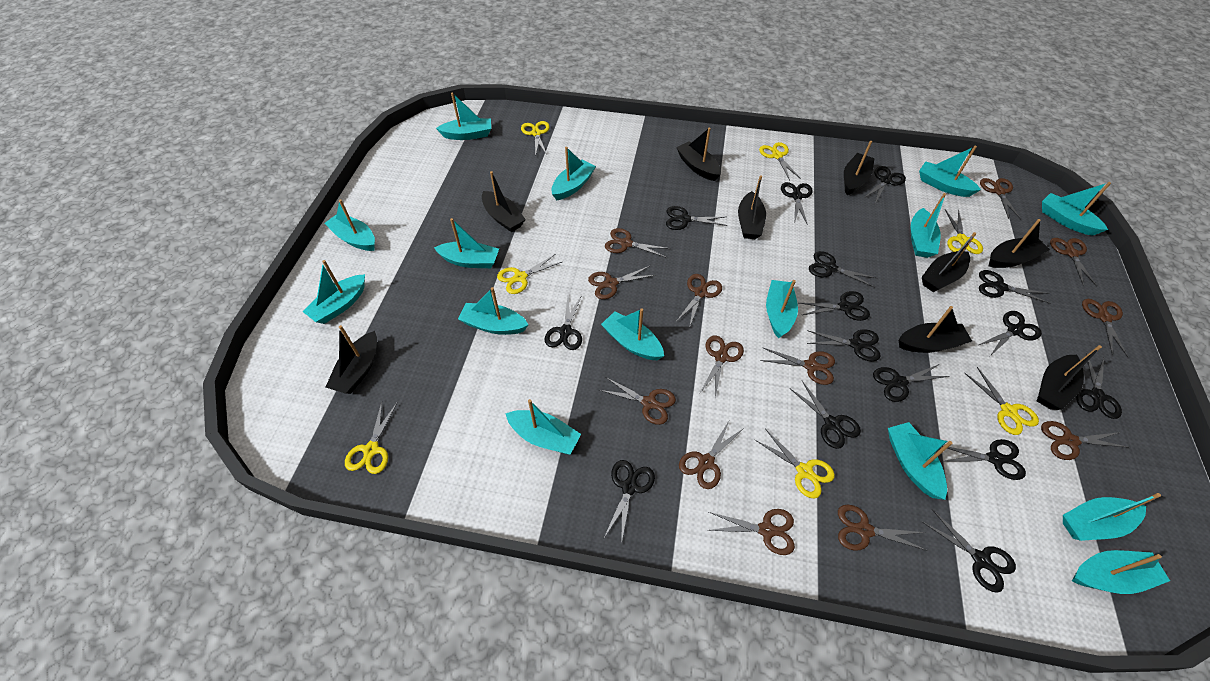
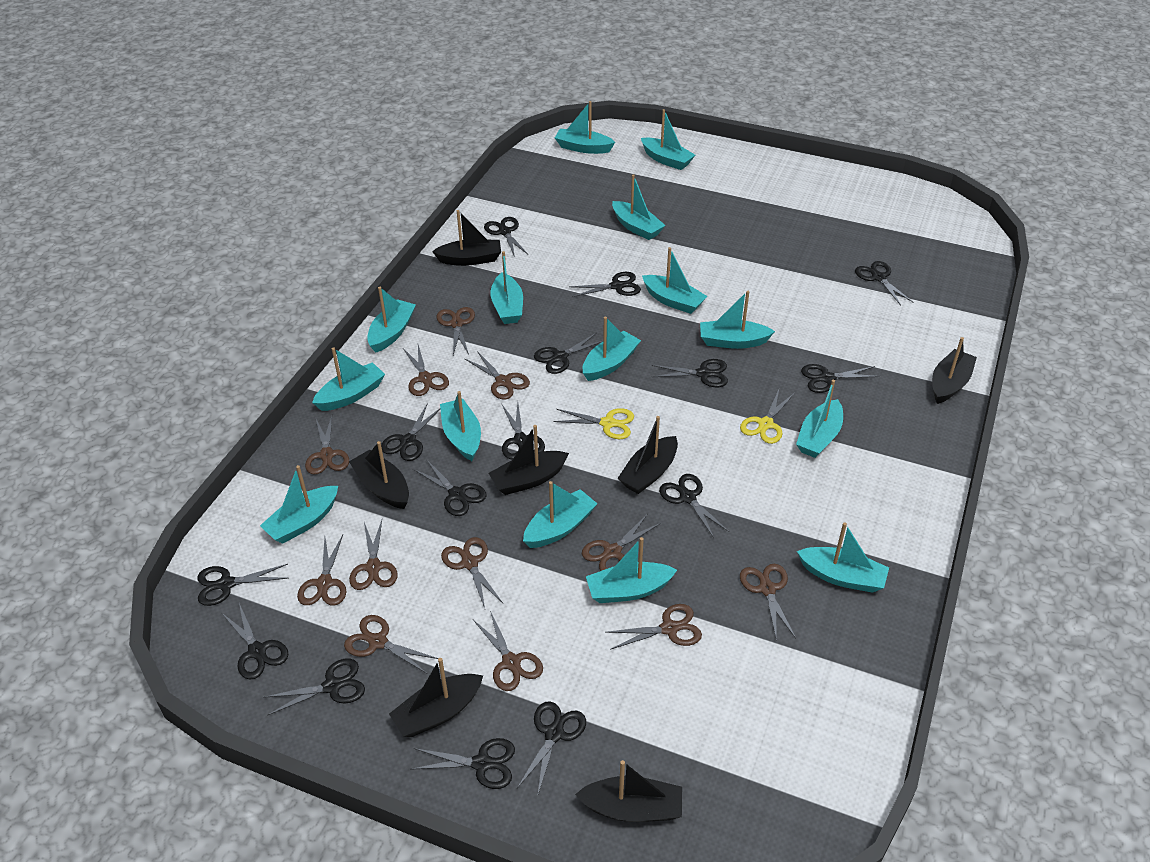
black boat: 9 -> 7
brown scissors: 13 -> 12
yellow scissors: 7 -> 2

